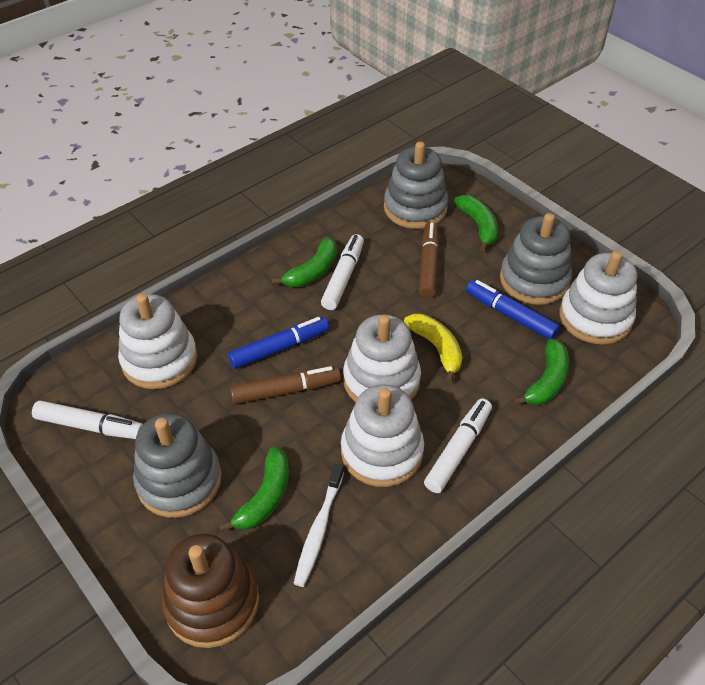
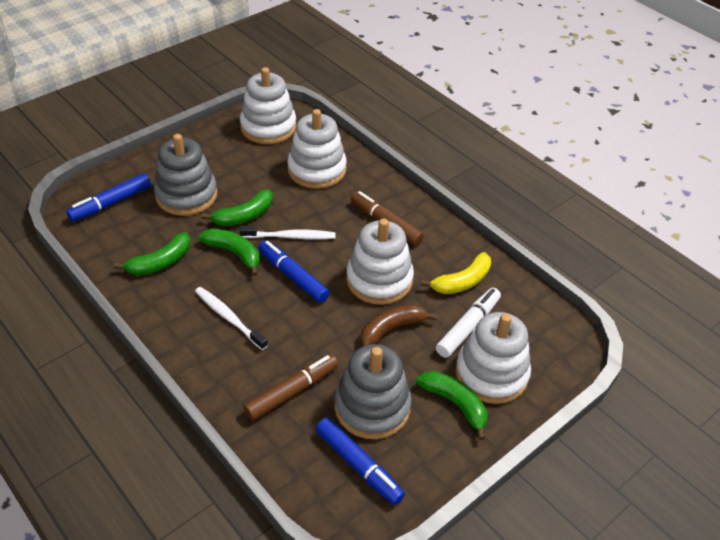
blue marker: 2 -> 3
brown banana: 0 -> 1
brown stacking toy: 1 -> 0
grey stacking toy: 3 -> 2
white marker: 3 -> 1
white toothbrush: 1 -> 2

